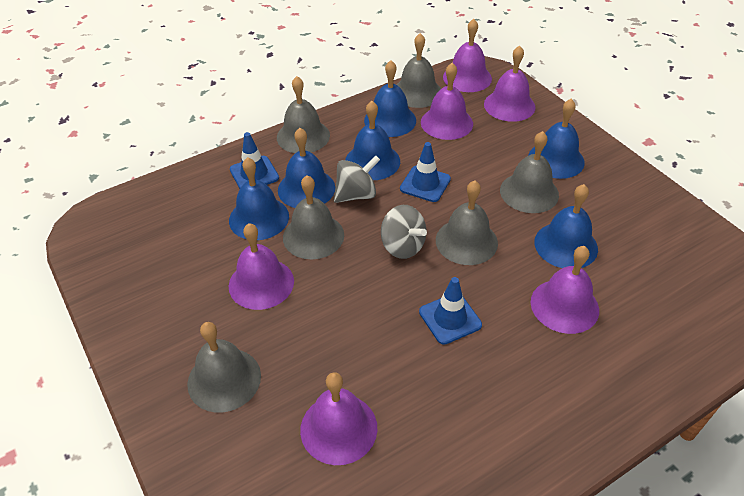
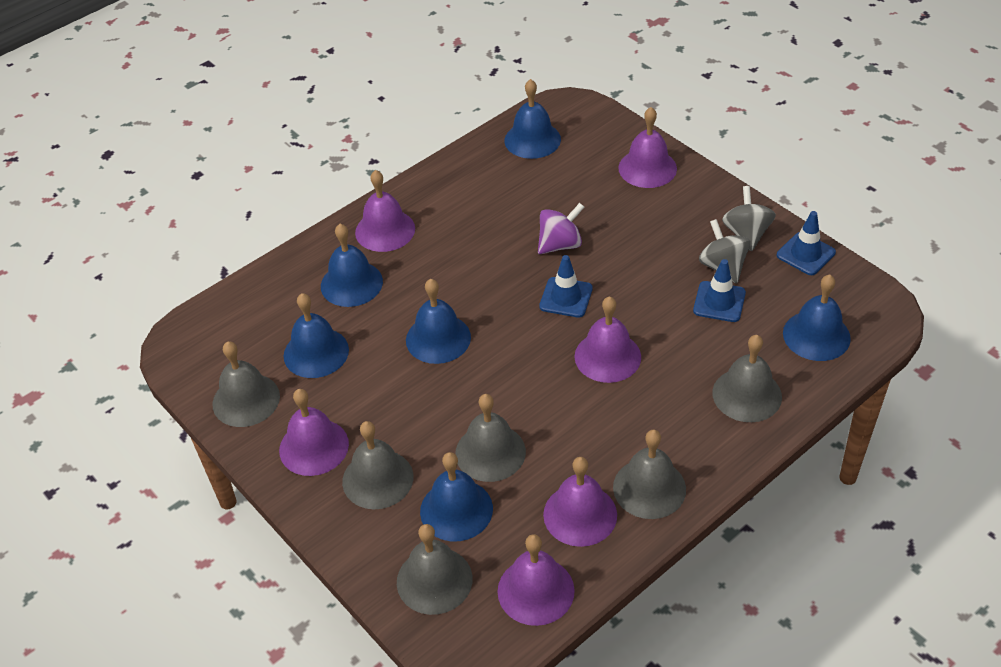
purple spinning top: 0 -> 1

